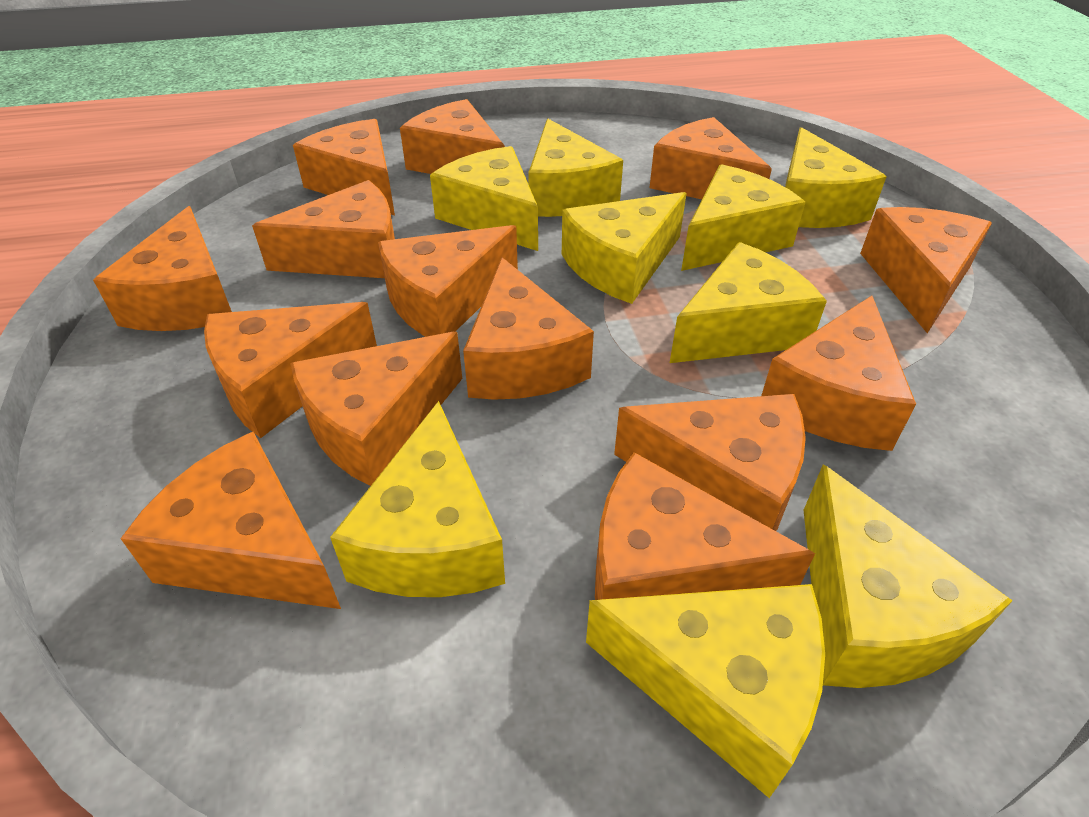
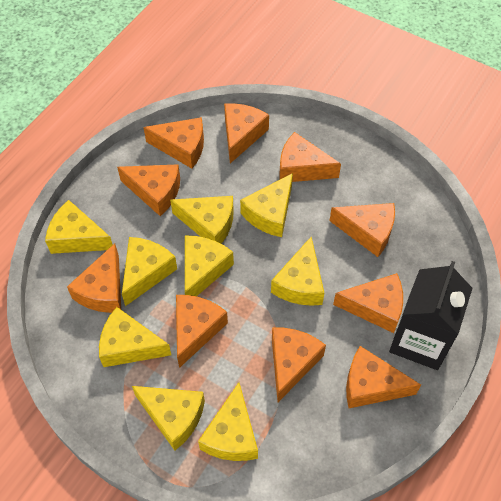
black carton: 0 -> 1
orange cheese: 14 -> 10

